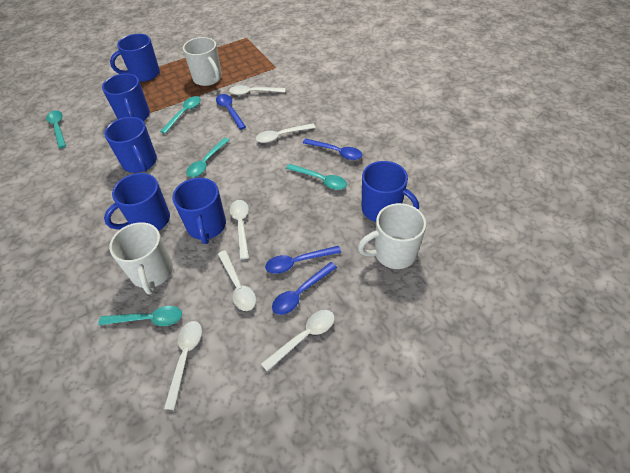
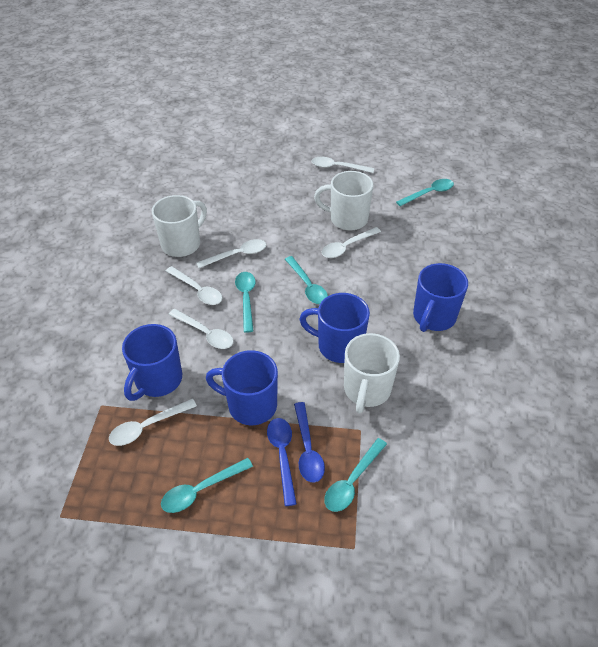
blue mug: 6 -> 4
blue spoon: 4 -> 2

